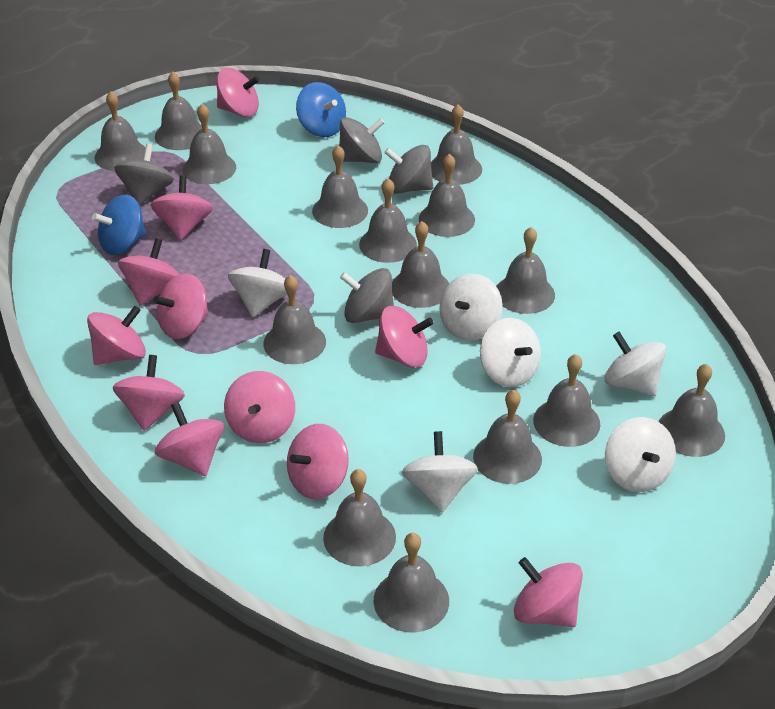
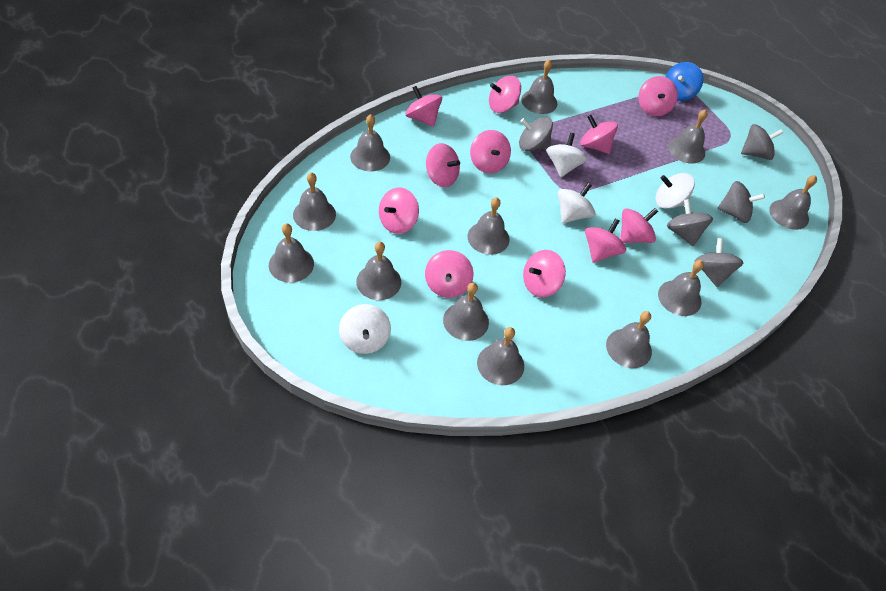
blue spinning top: 2 -> 1
grey bell: 15 -> 12
grey spinning top: 4 -> 5
white spinning top: 6 -> 4

